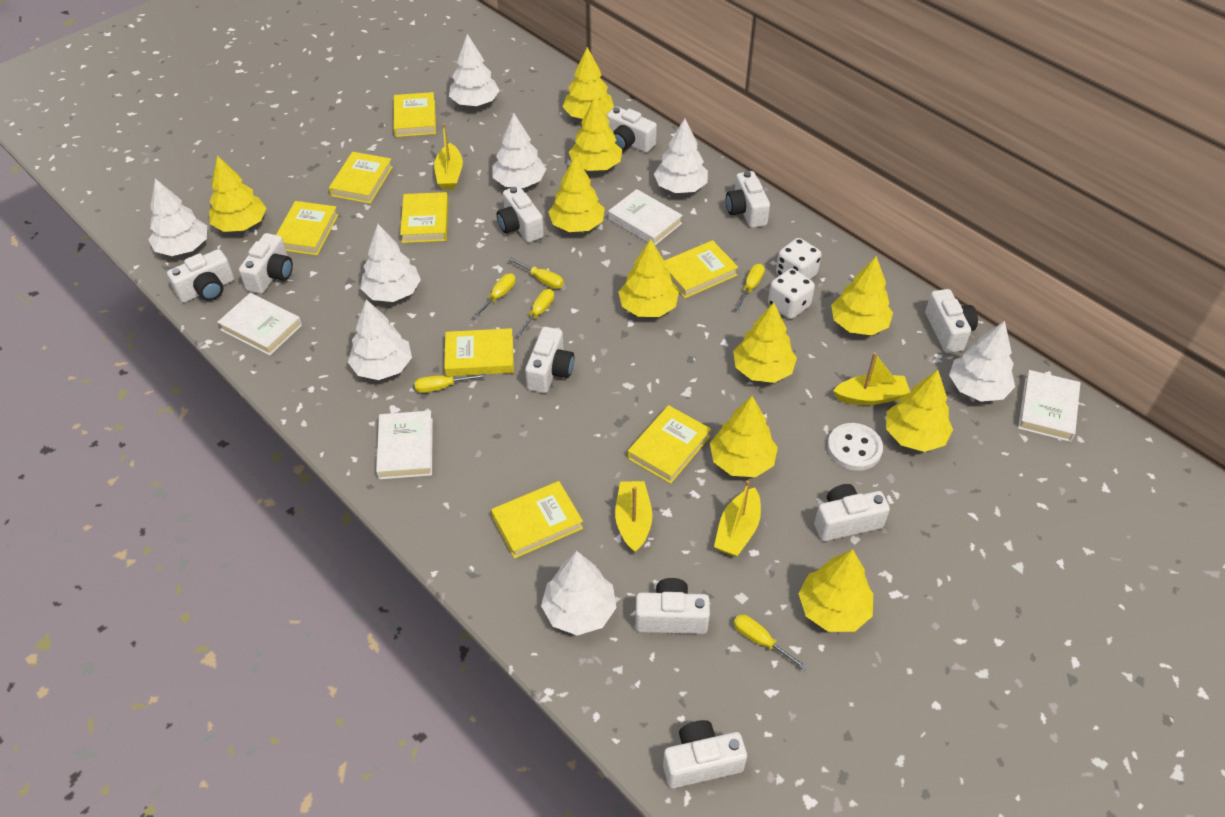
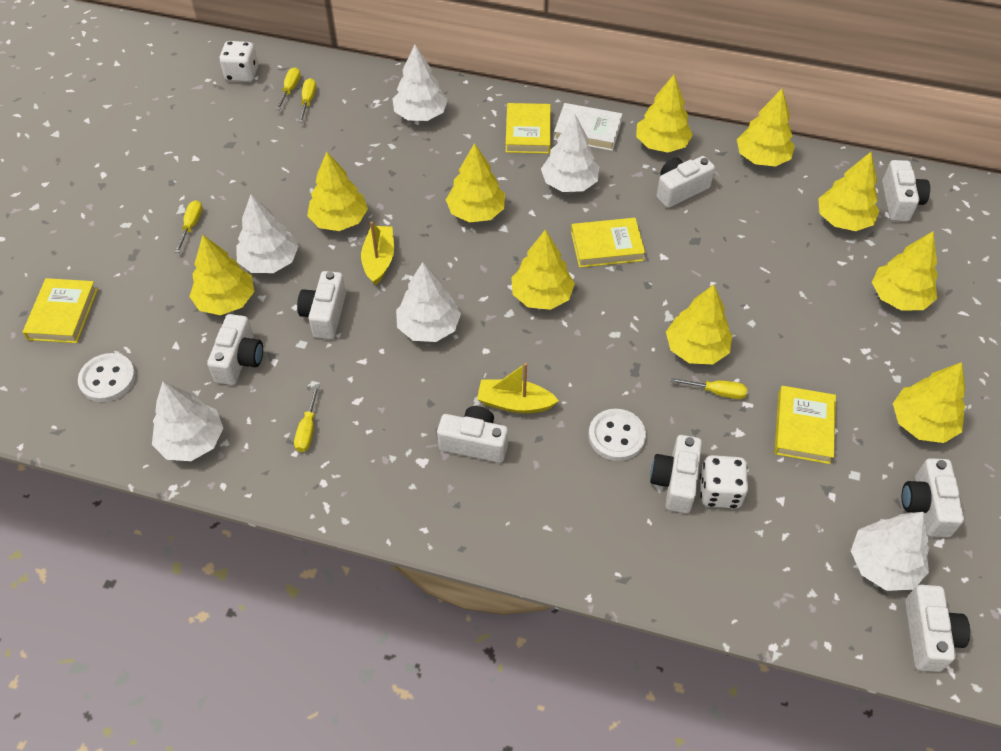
white book: 4 -> 1
white button: 1 -> 2
white camera: 10 -> 8
white tree: 8 -> 6
yellow boat: 4 -> 2
yellow book: 8 -> 4
yellow screwdriver: 6 -> 5

